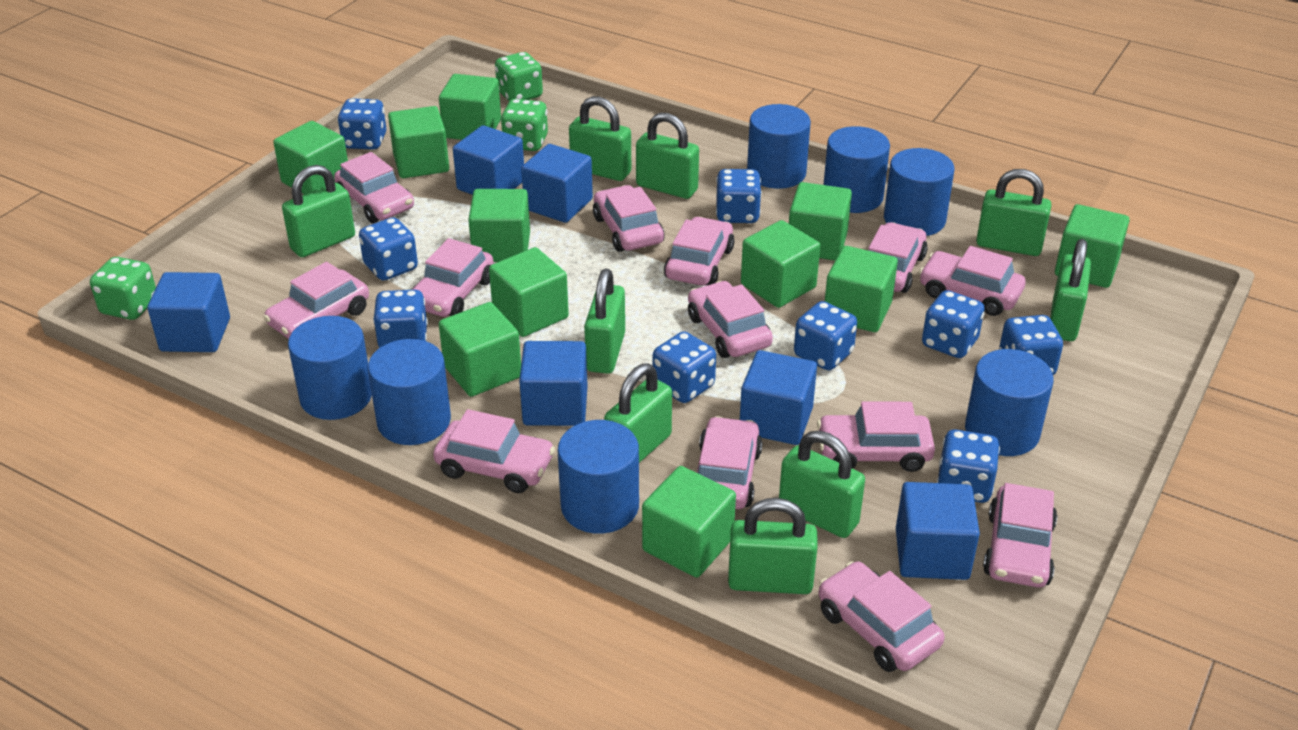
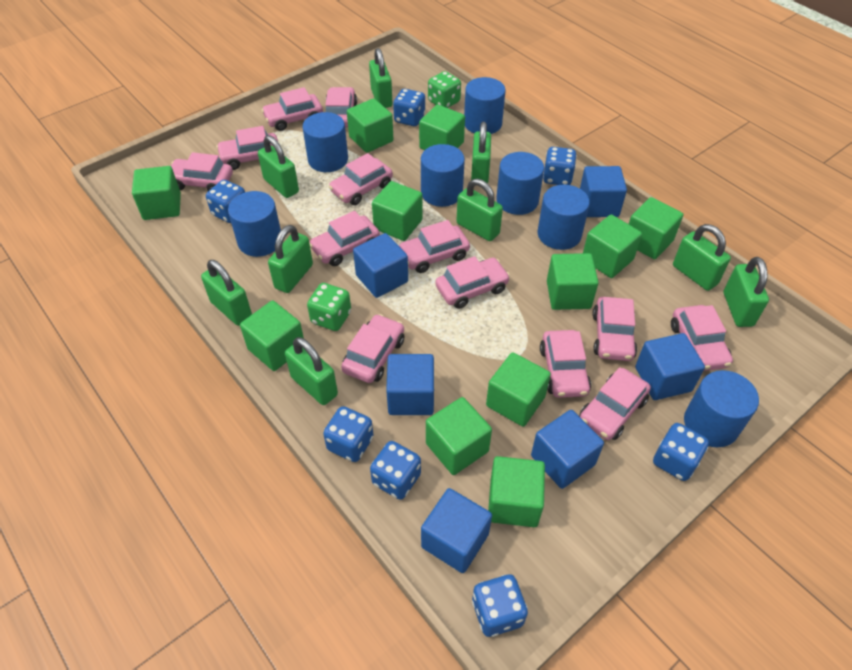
blue dice: 9 -> 7
green dice: 3 -> 2

